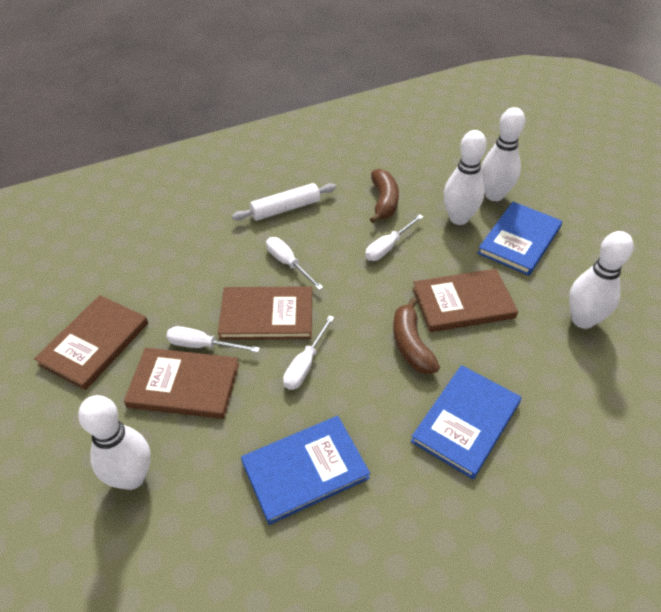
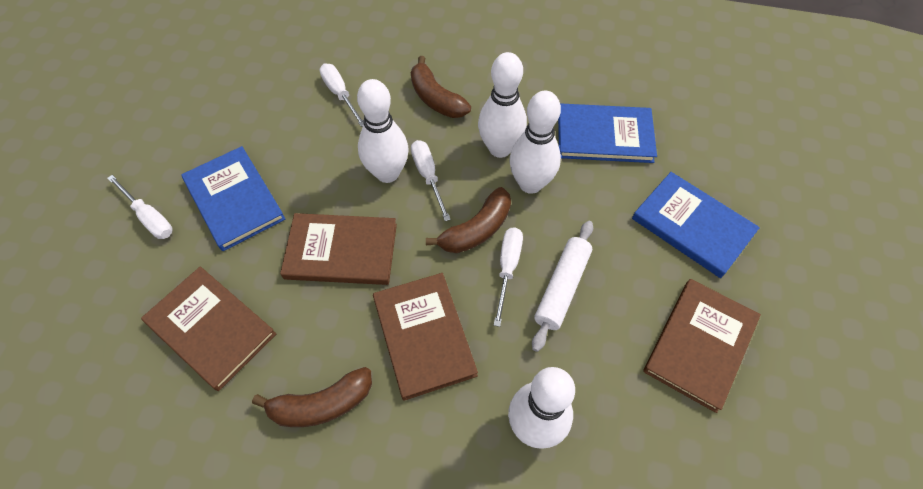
brown banana: 2 -> 3

